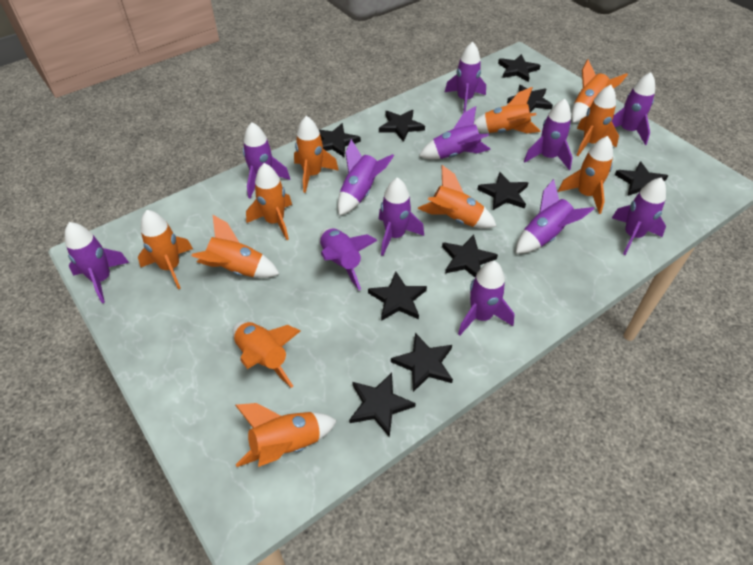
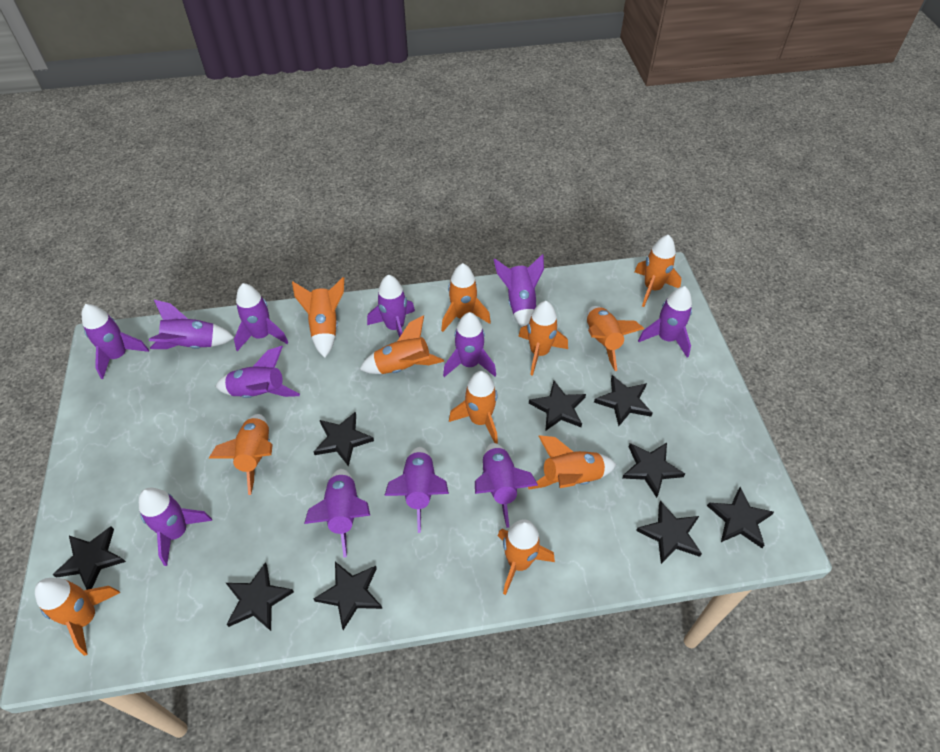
black star: 10 -> 9

